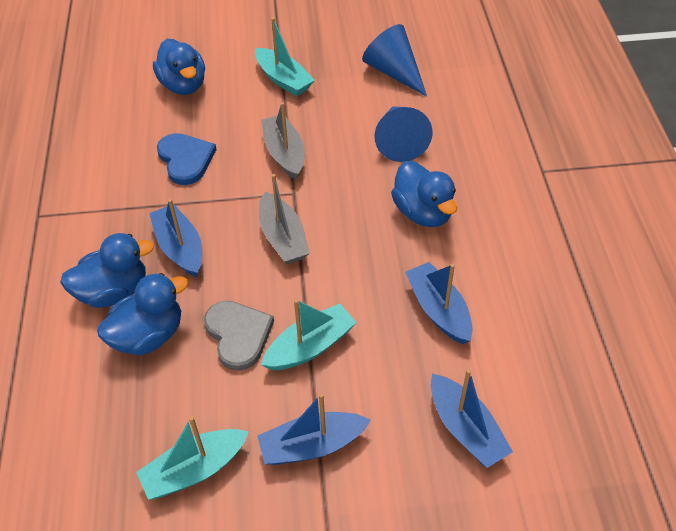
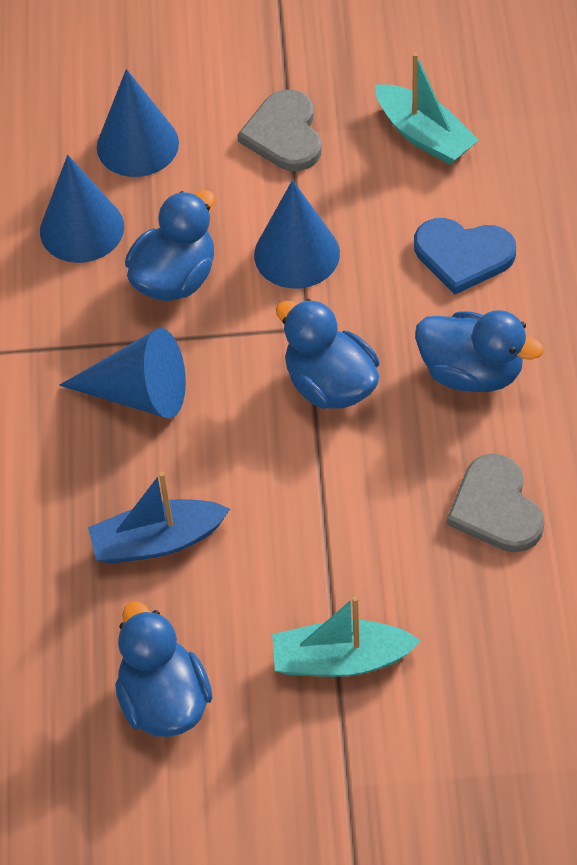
blue boat: 4 -> 1
blue cone: 2 -> 4
grey boat: 2 -> 0
grey heart: 1 -> 2
turquoise boat: 3 -> 2

